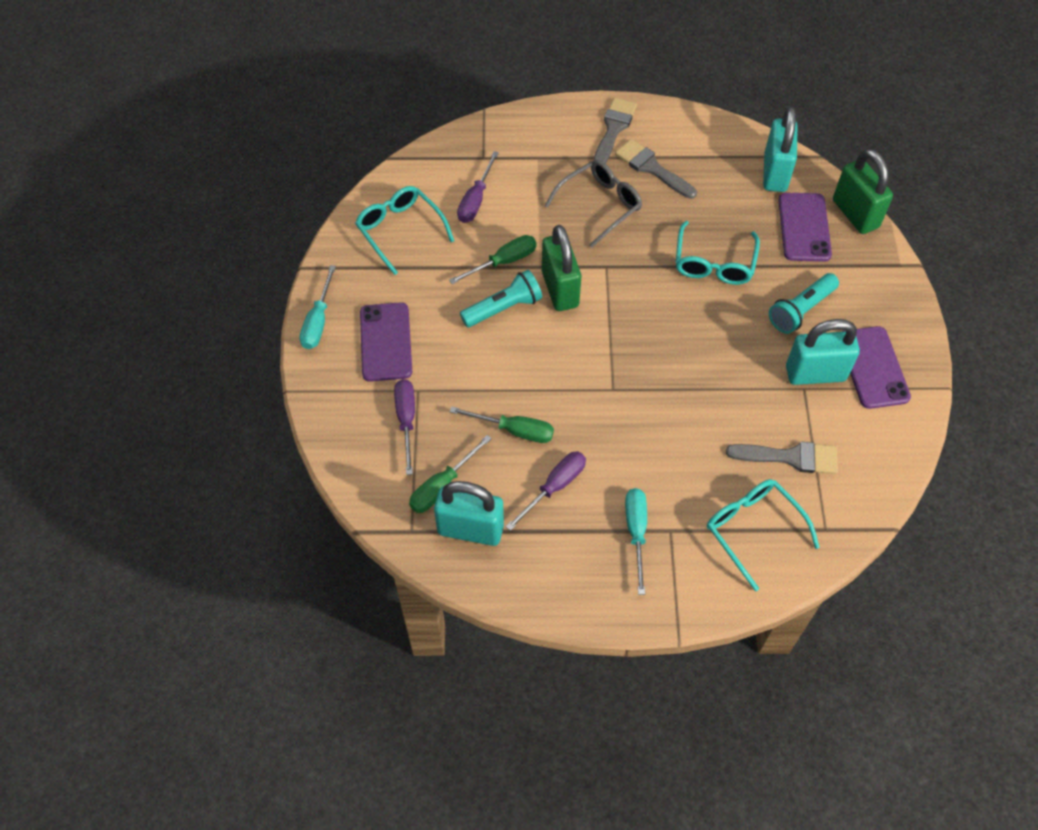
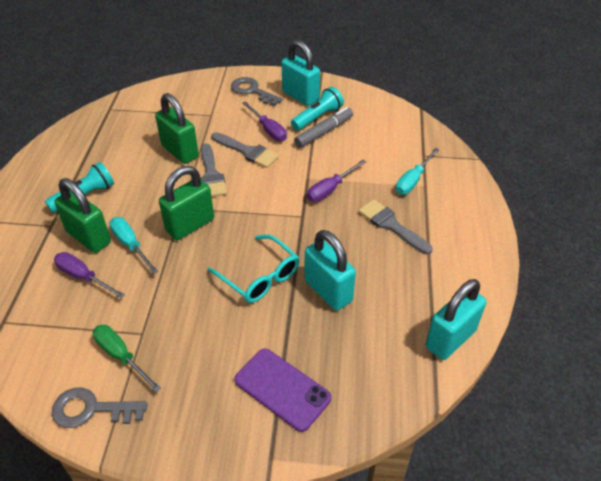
green padlock: 2 -> 3
green screwdriver: 3 -> 1
grey glasses: 1 -> 0
grey key: 0 -> 2
grey marker: 0 -> 1
purple phone: 3 -> 1
turquoise glasses: 3 -> 1

